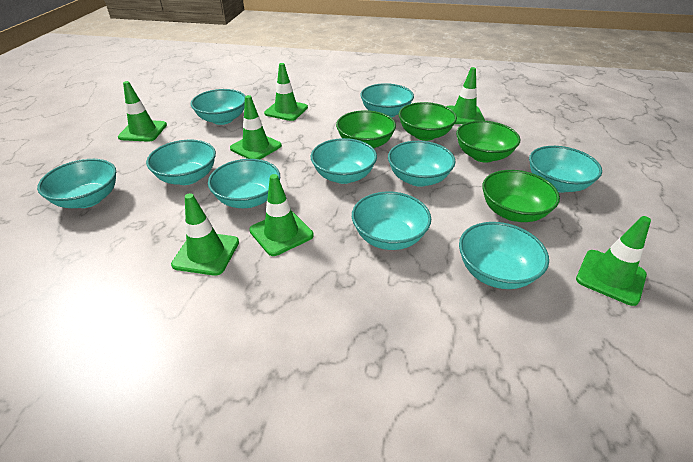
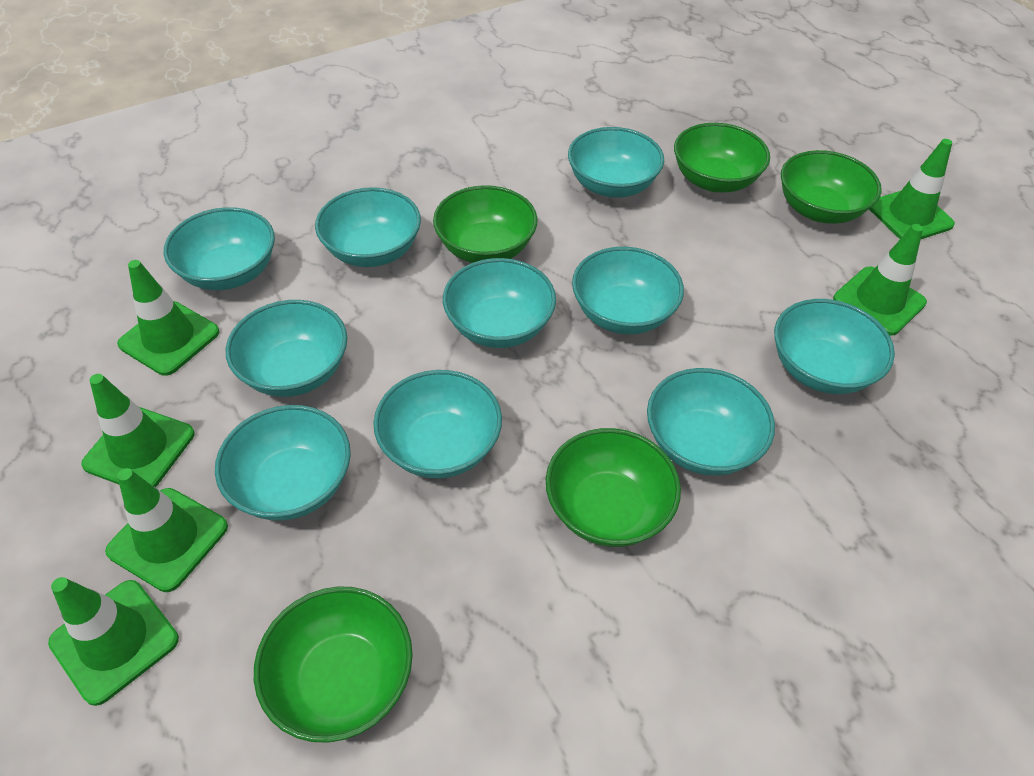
green bowl: 4 -> 5
green traffic cone: 7 -> 6

